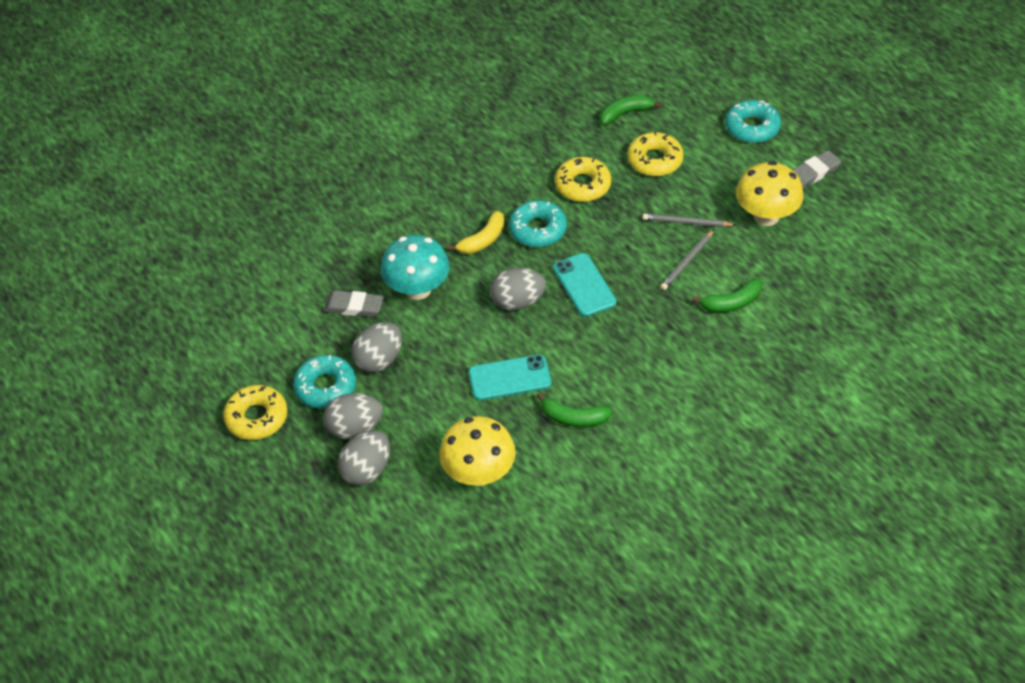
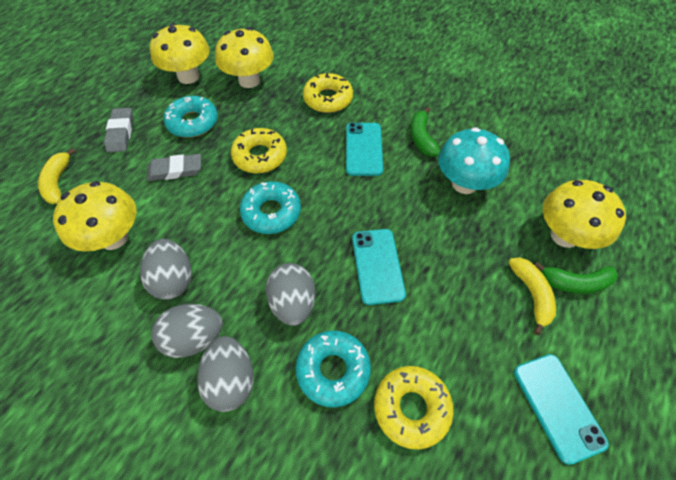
green banana: 3 -> 2
grey pencil: 2 -> 0
turquoise phone: 2 -> 3
yellow banana: 1 -> 2
yellow mushroom: 2 -> 4

